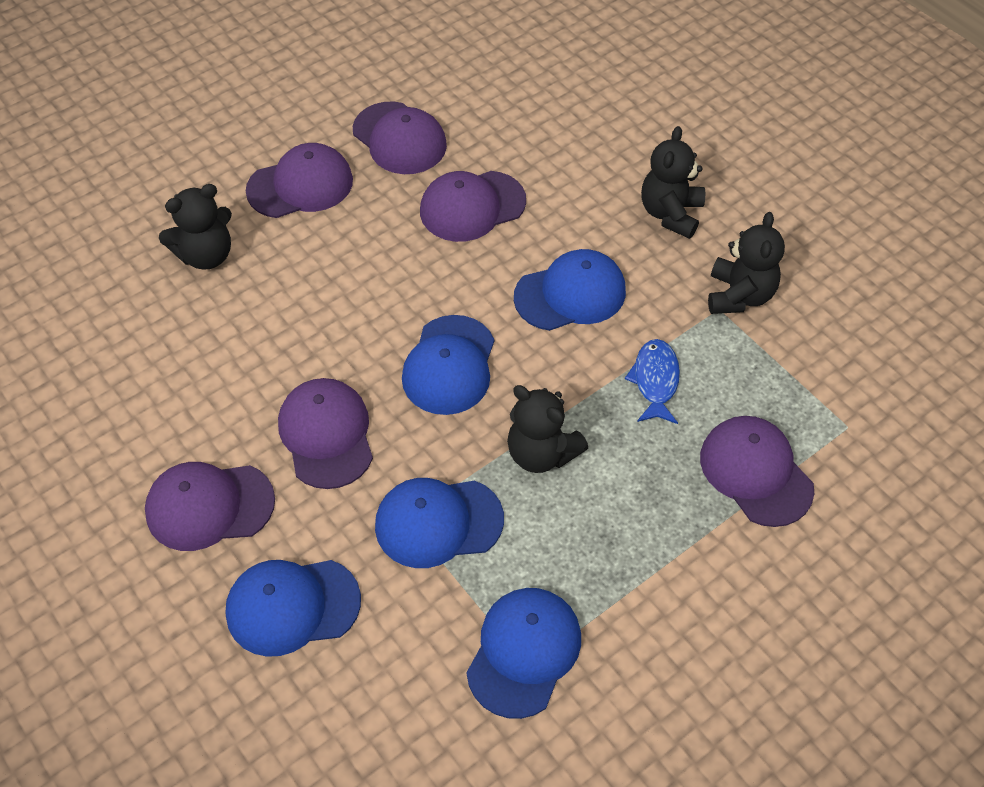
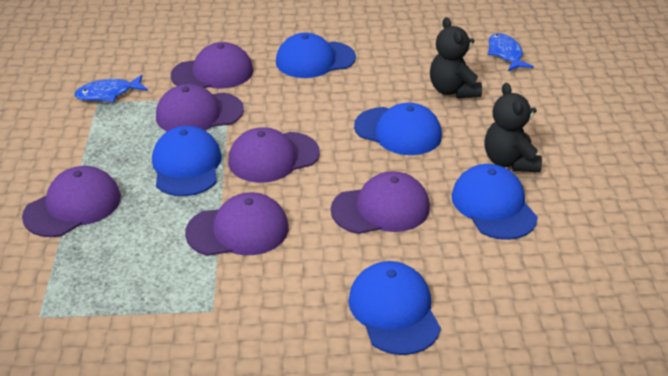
black teddy bear: 4 -> 2
blue fish: 1 -> 2

